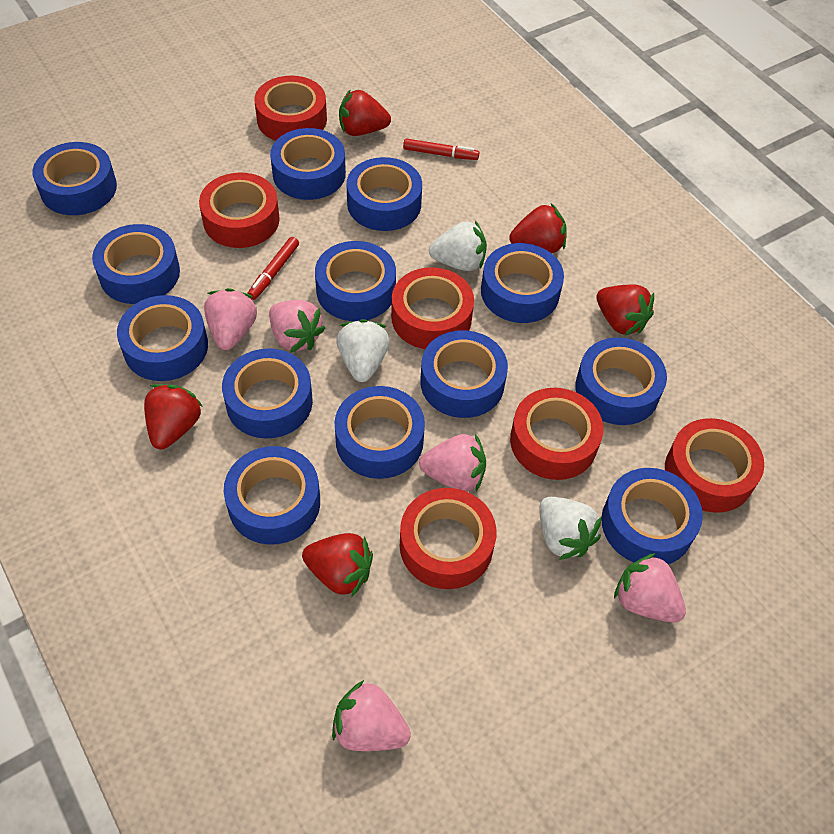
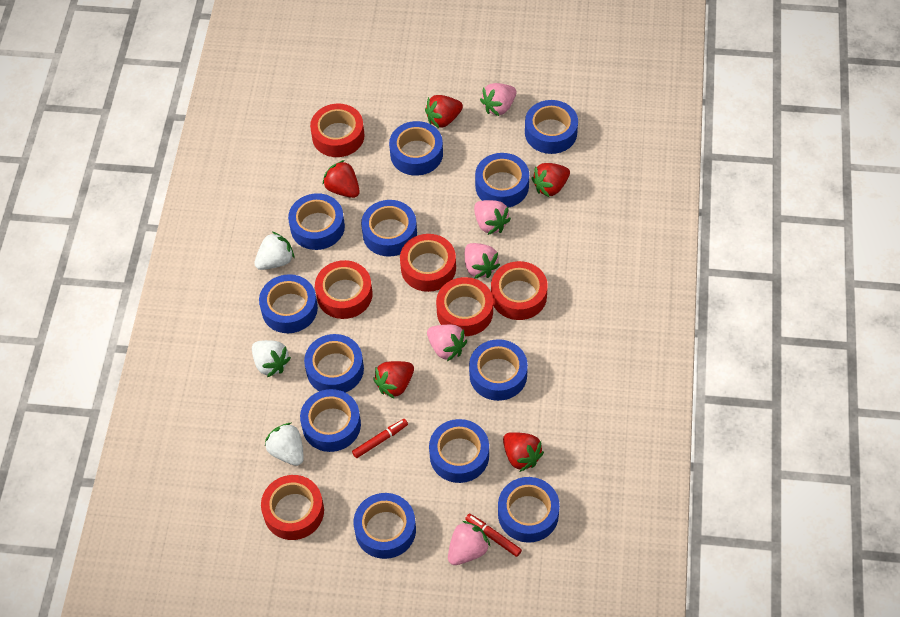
blue tape: 13 -> 12

